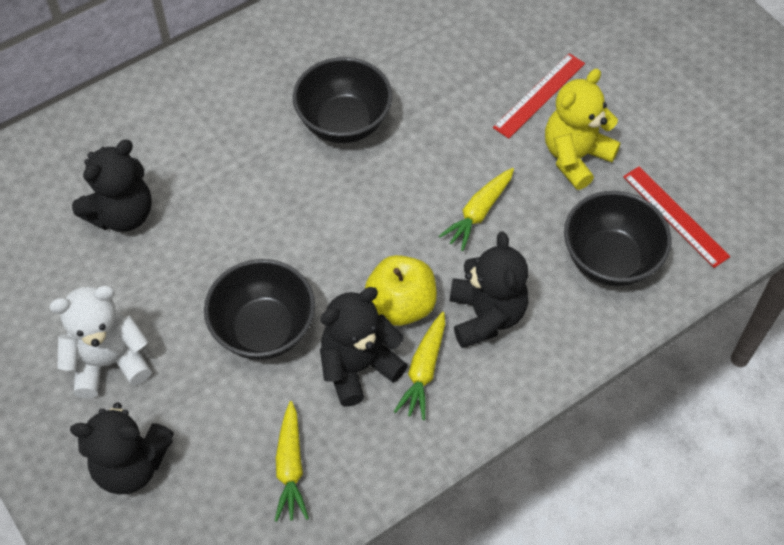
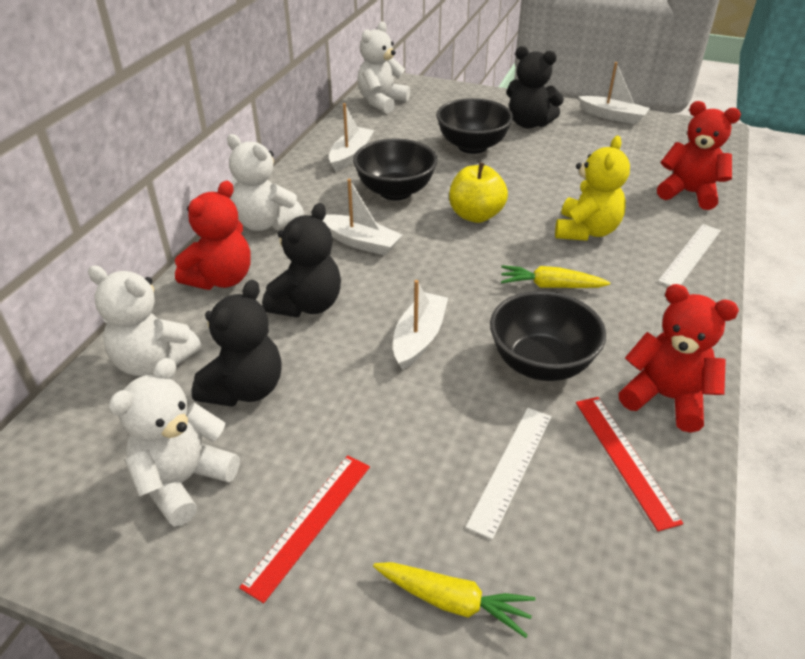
black teddy bear: 4 -> 3
red teddy bear: 0 -> 3
white boat: 0 -> 4
white ruler: 0 -> 2
white teddy bear: 1 -> 4
yellow carrot: 3 -> 2

